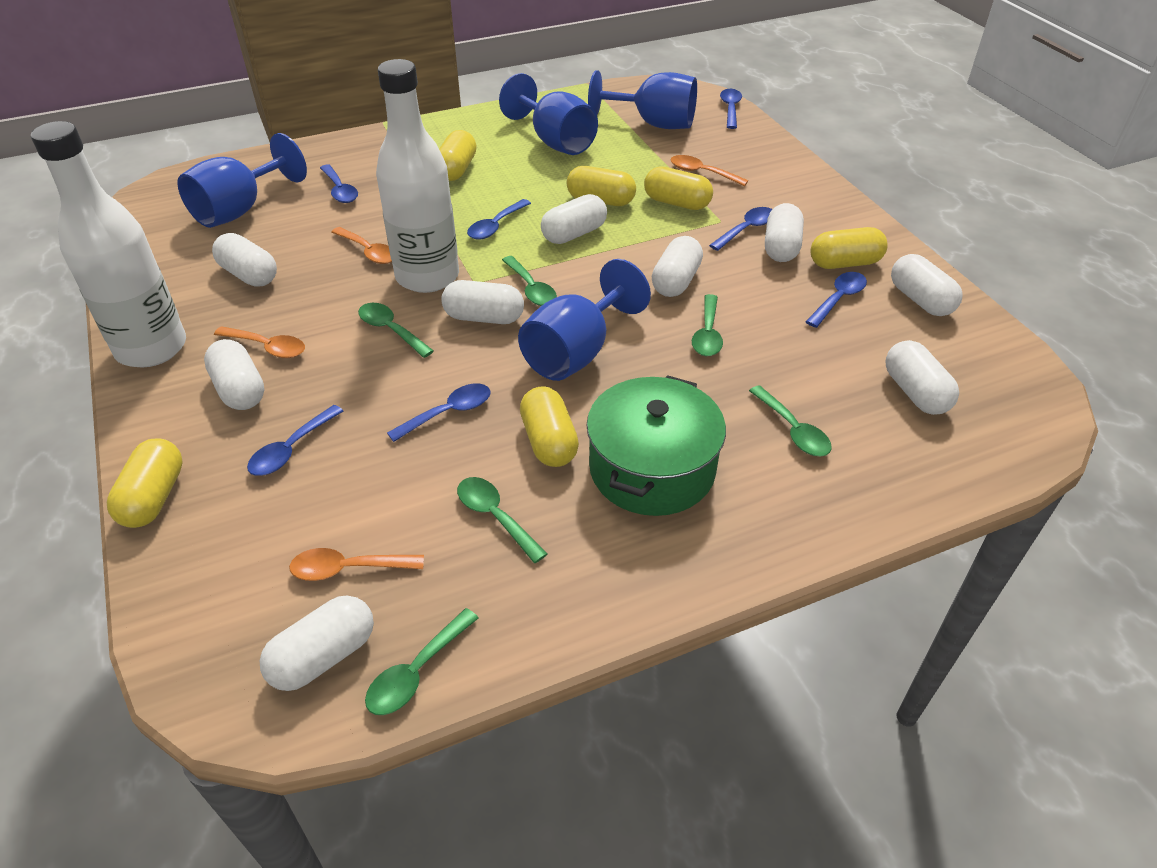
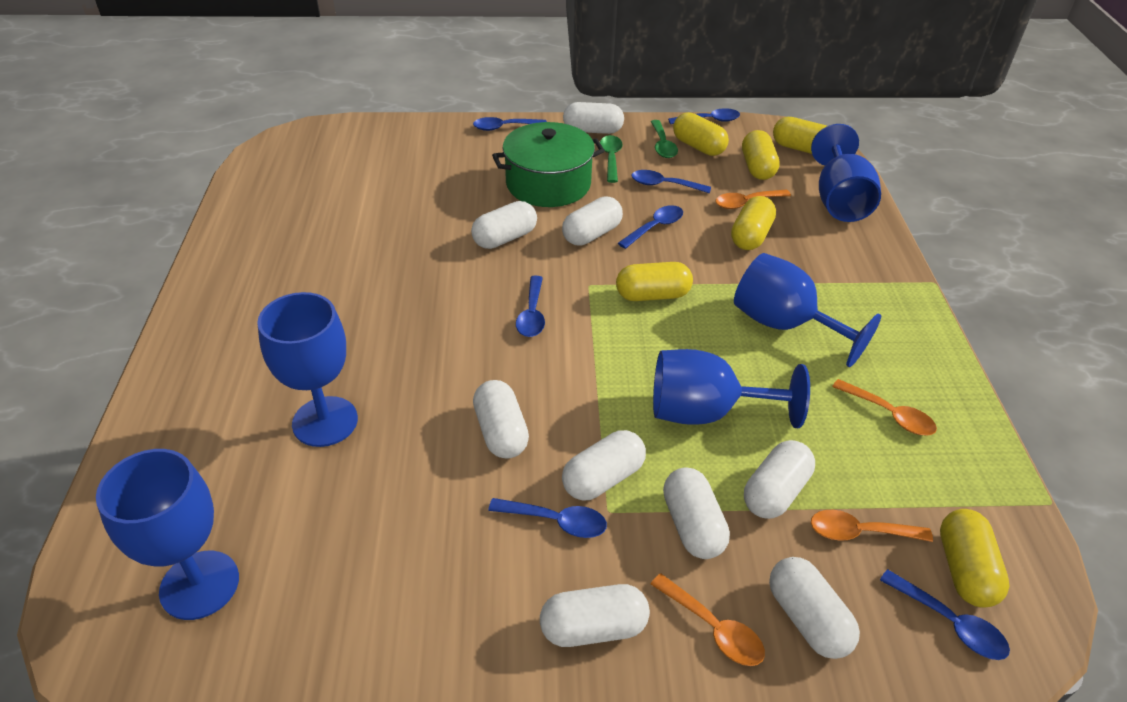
blue goblet: 4 -> 5
green spoon: 6 -> 2
white bottle: 2 -> 0

